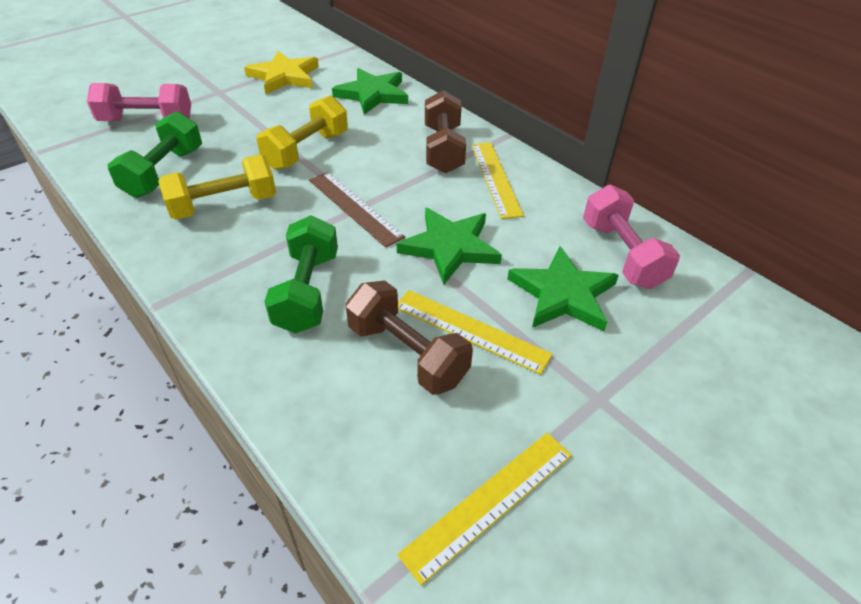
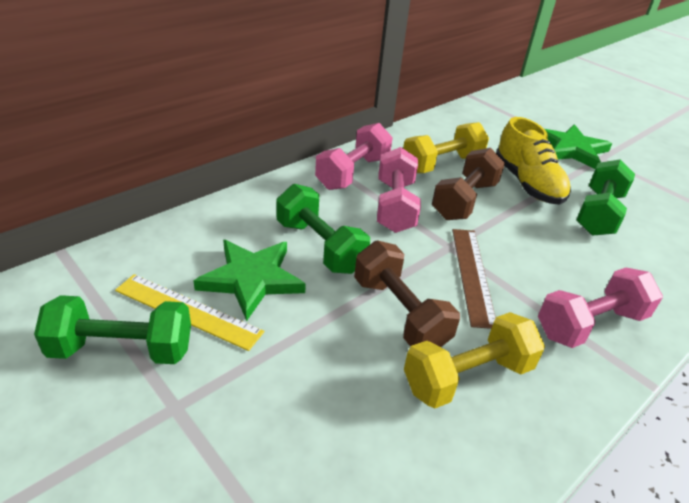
green dumbbell: 2 -> 3
green star: 3 -> 2
pink dumbbell: 2 -> 3
yellow ruler: 3 -> 1
yellow shoe: 0 -> 1
yellow star: 1 -> 0

